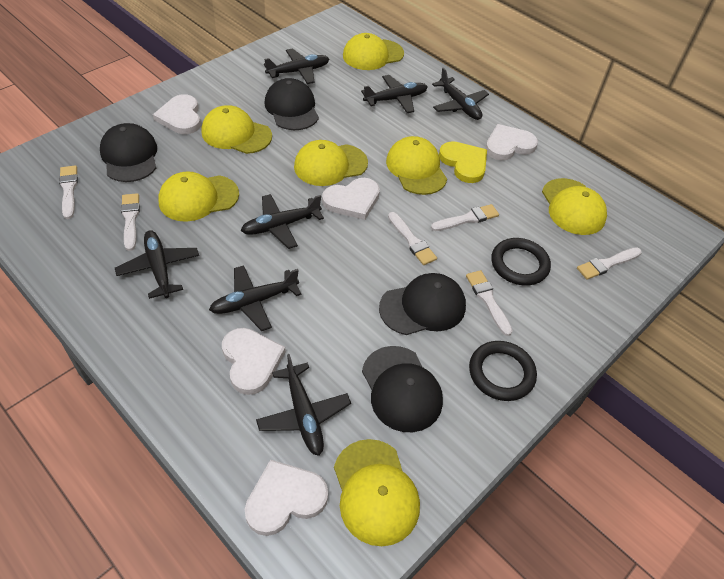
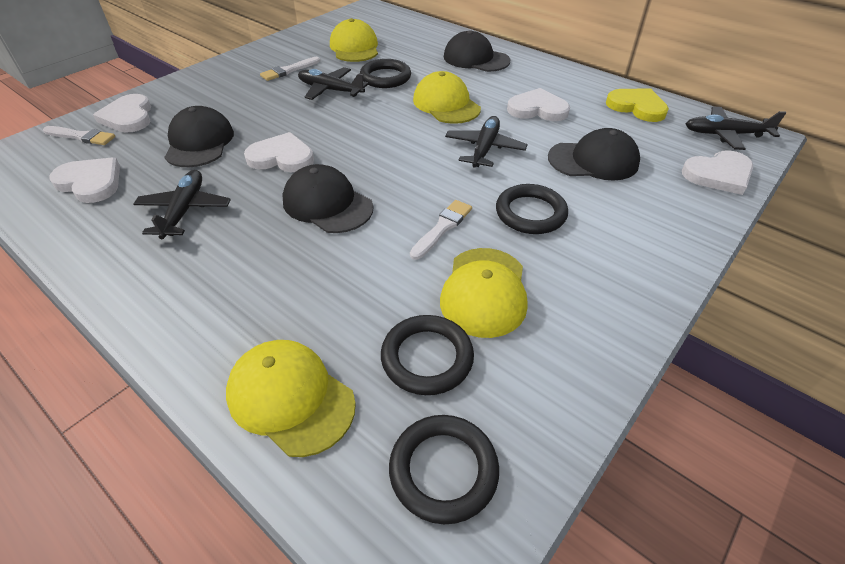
black plane: 7 -> 4
black ring: 2 -> 4
white brush: 6 -> 3
yellow cap: 7 -> 4

